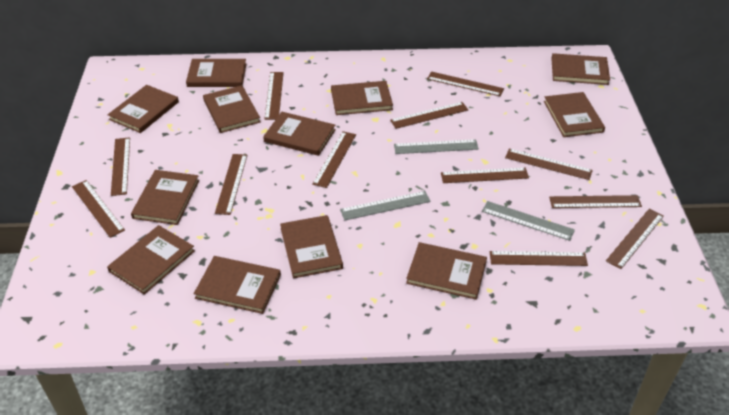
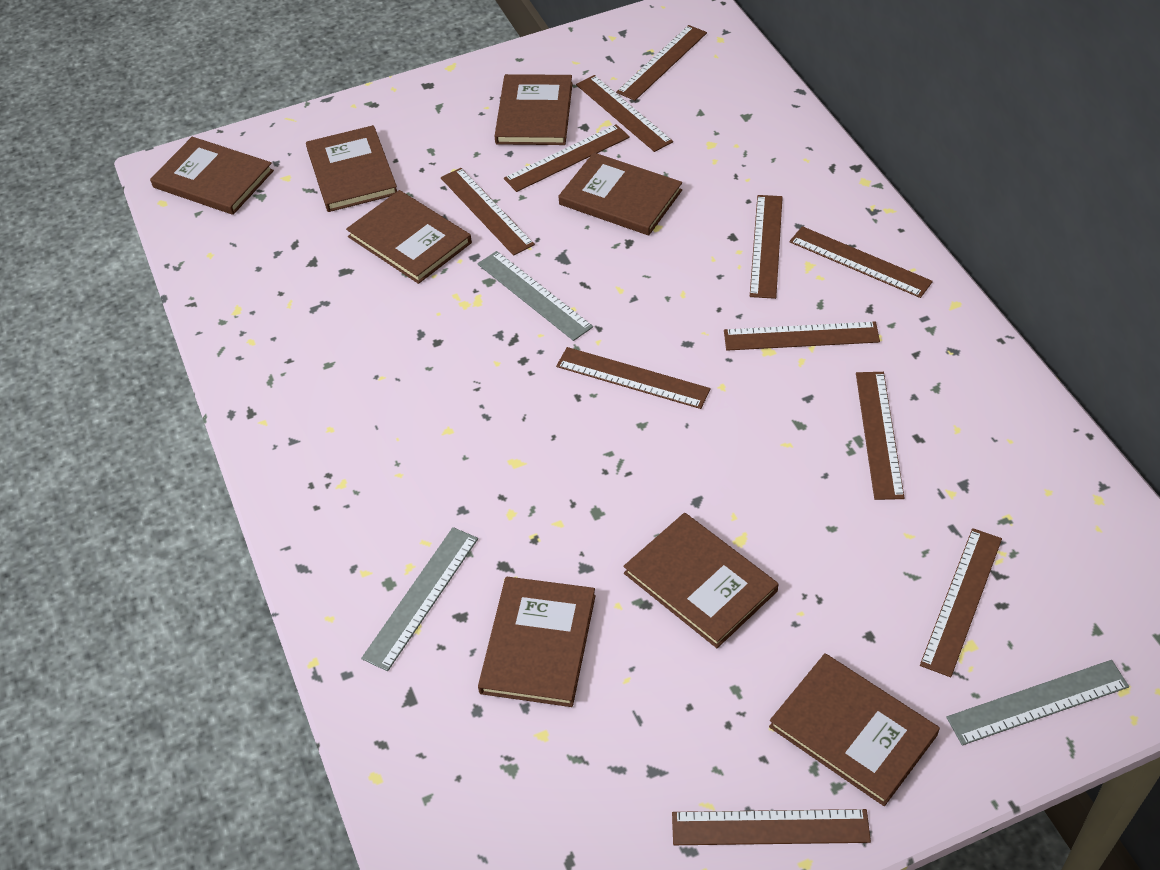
brown book: 12 -> 8
brown ruler: 12 -> 11

